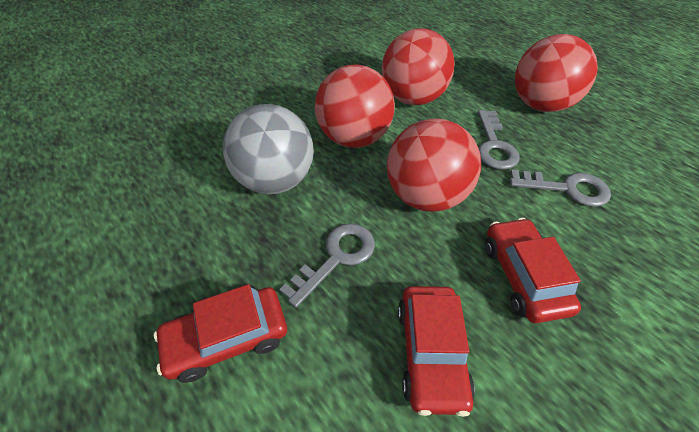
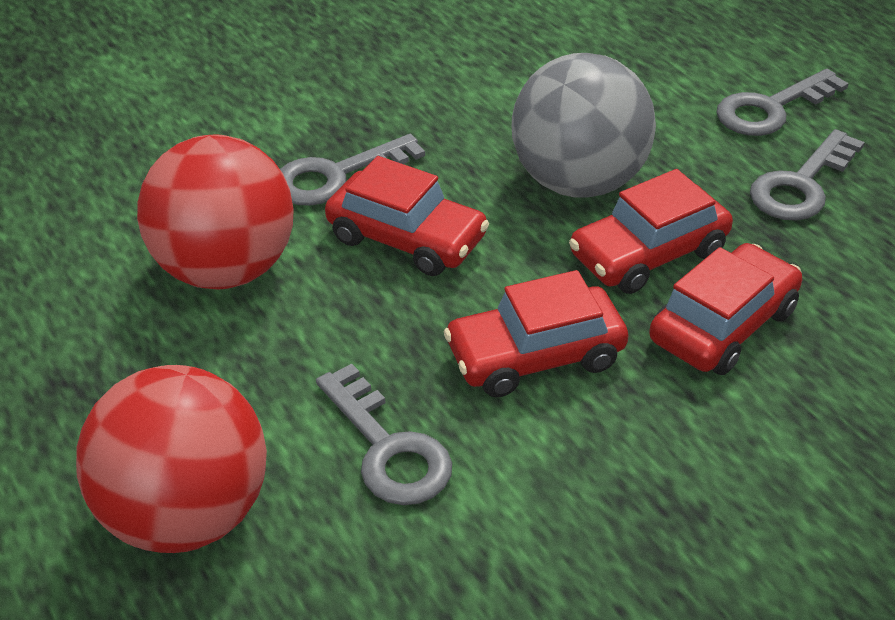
grey key: 3 -> 4
red ball: 4 -> 2
red car: 3 -> 4

